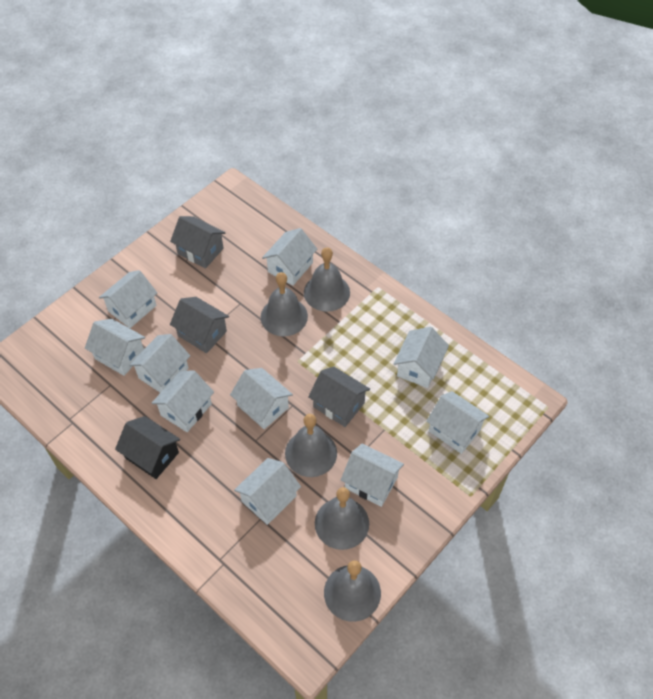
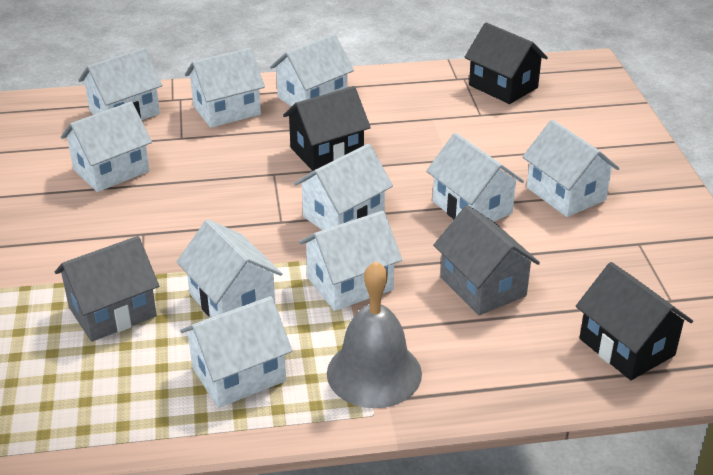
black house: 1 -> 3
grey bell: 5 -> 1
grey house: 3 -> 2

